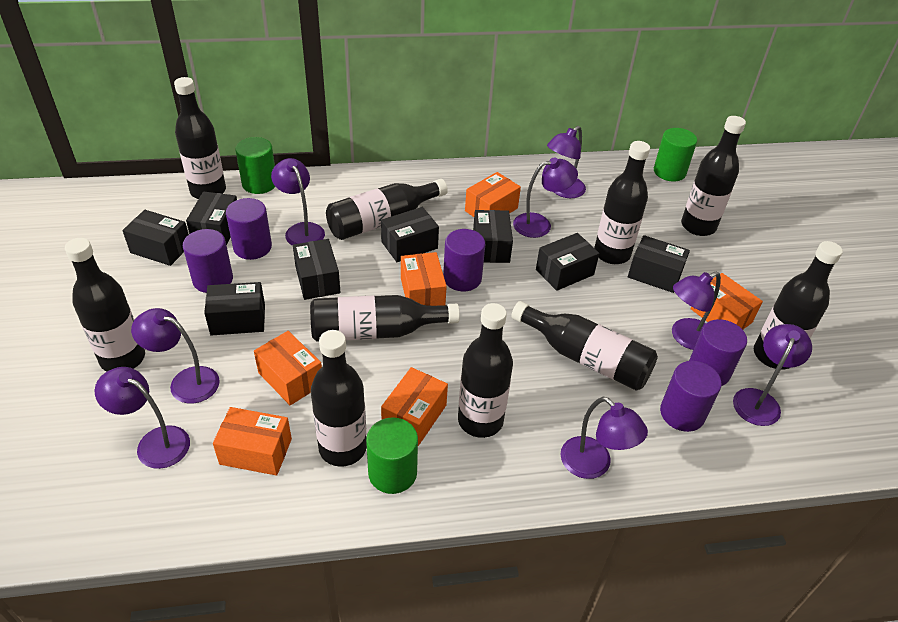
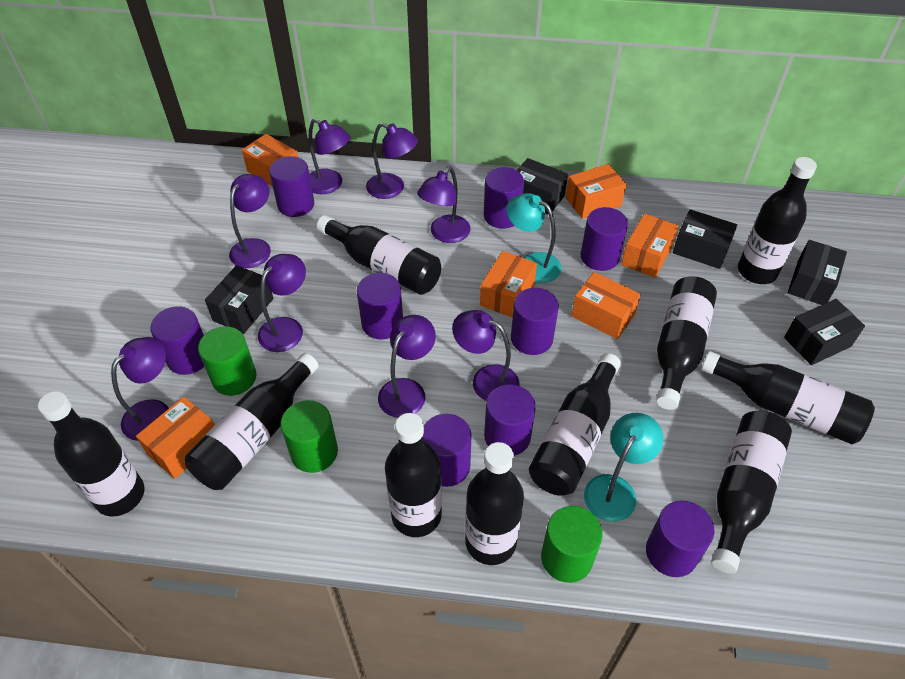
black box: 8 -> 5
purple cylinder: 5 -> 9
turquoise lamp: 0 -> 2

